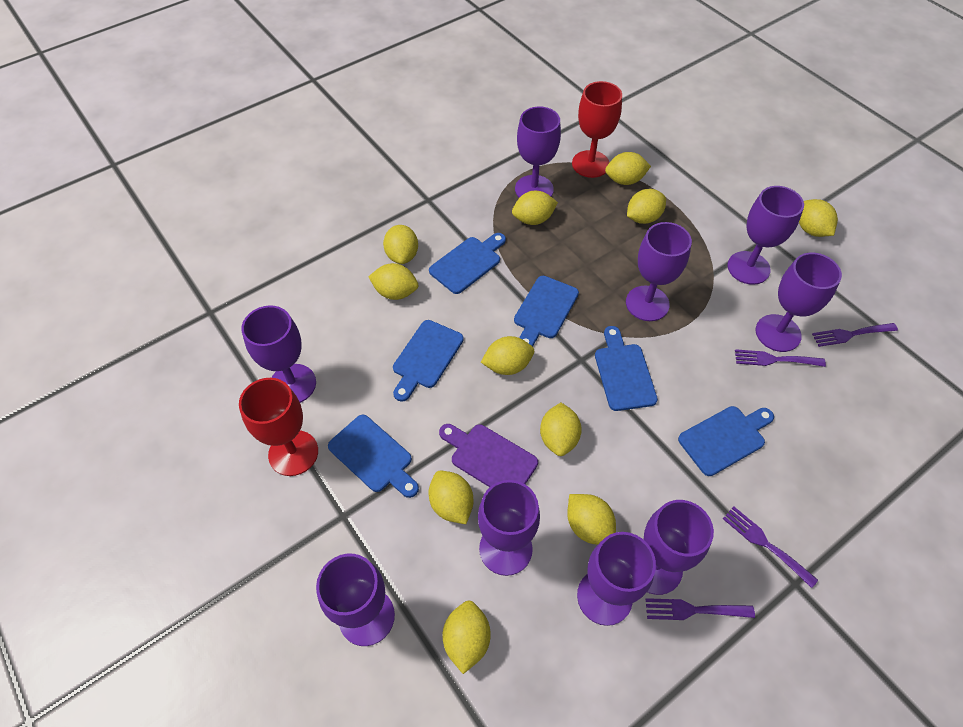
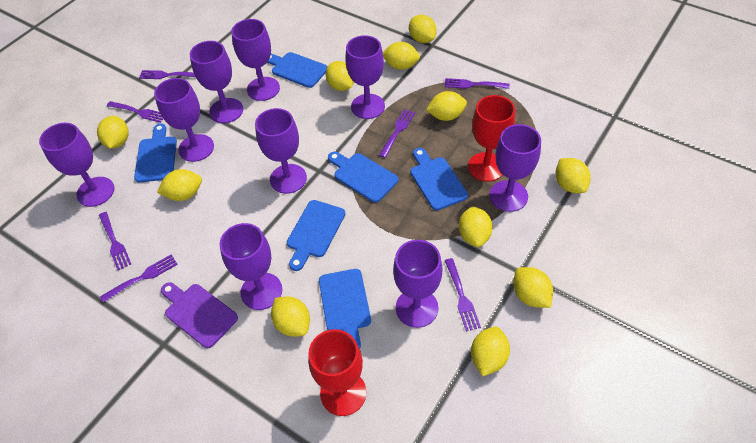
purple fork: 4 -> 7

